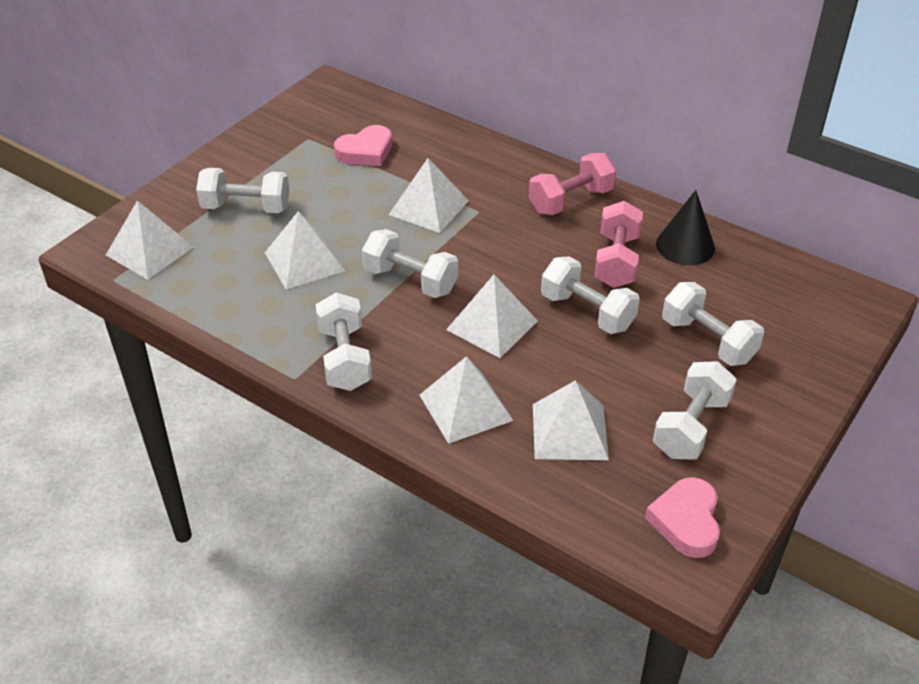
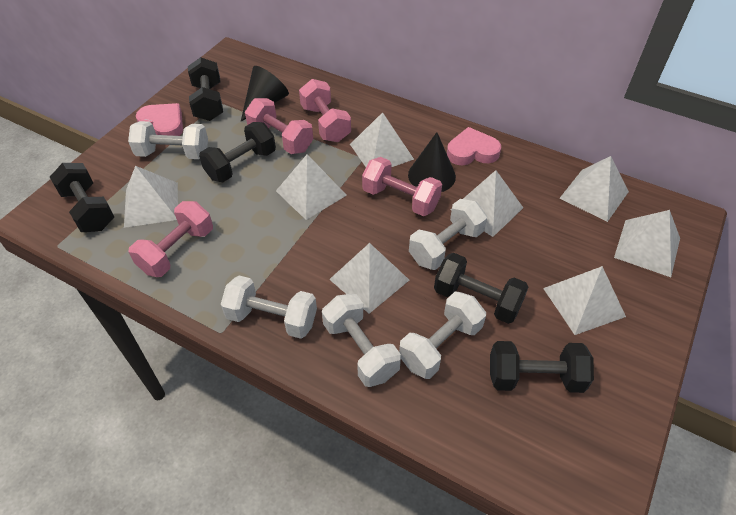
black cone: 1 -> 2
black dumbbell: 0 -> 5
pink dumbbell: 2 -> 4
white dumbbell: 6 -> 5
white pyramid: 6 -> 8

